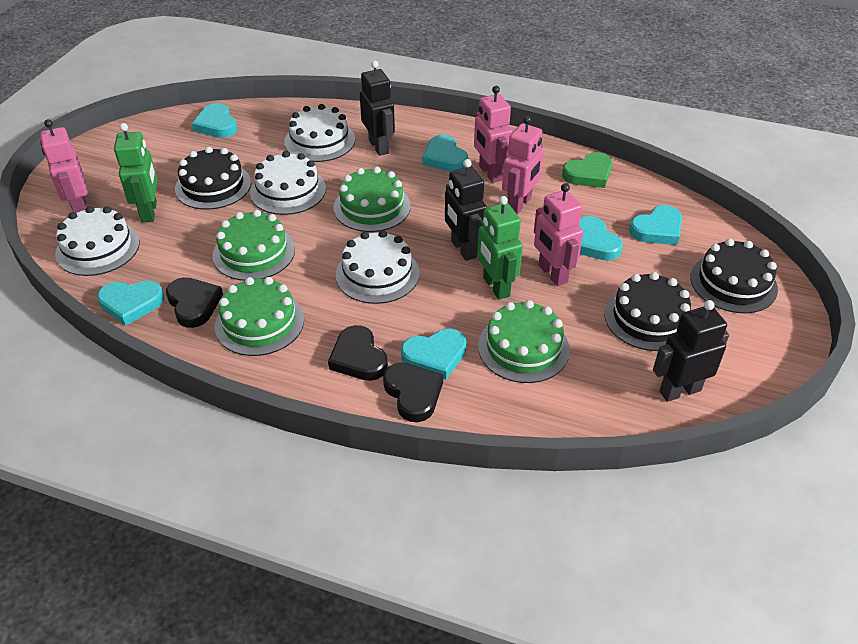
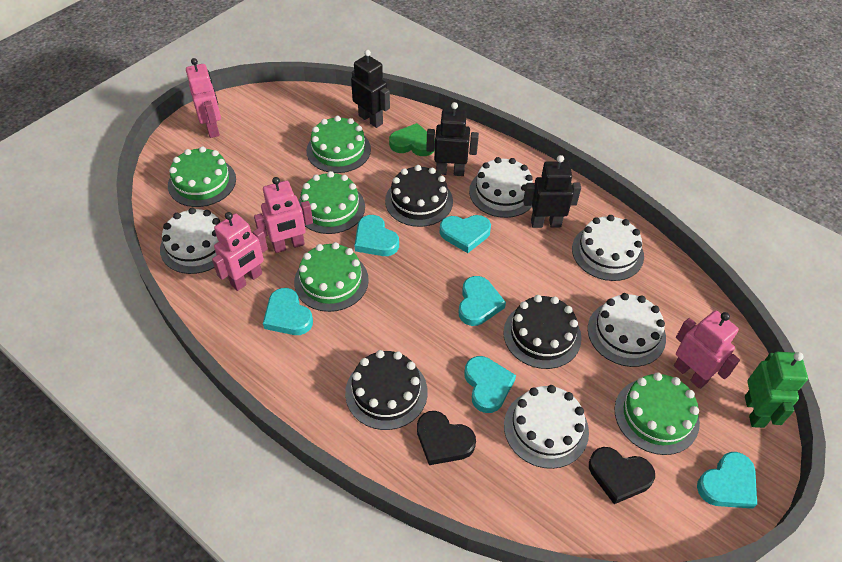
black heart: 3 -> 2
green cake: 4 -> 5
green robot: 2 -> 1
white cake: 4 -> 5

